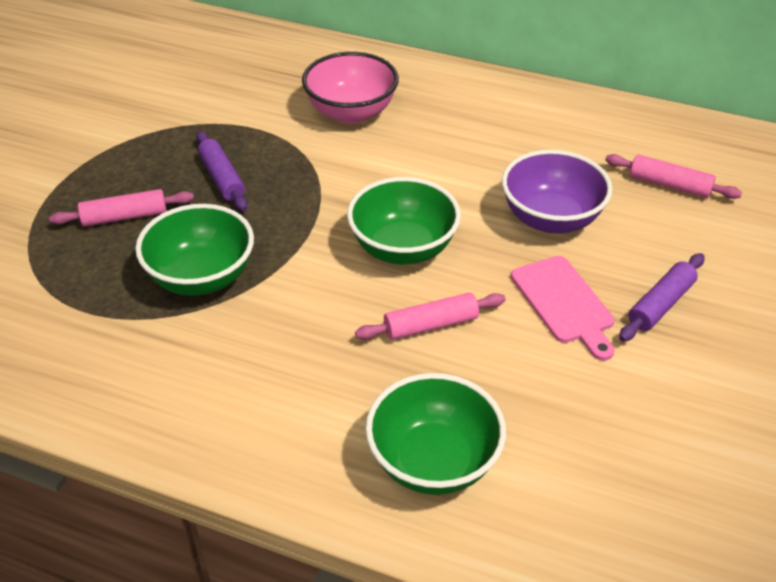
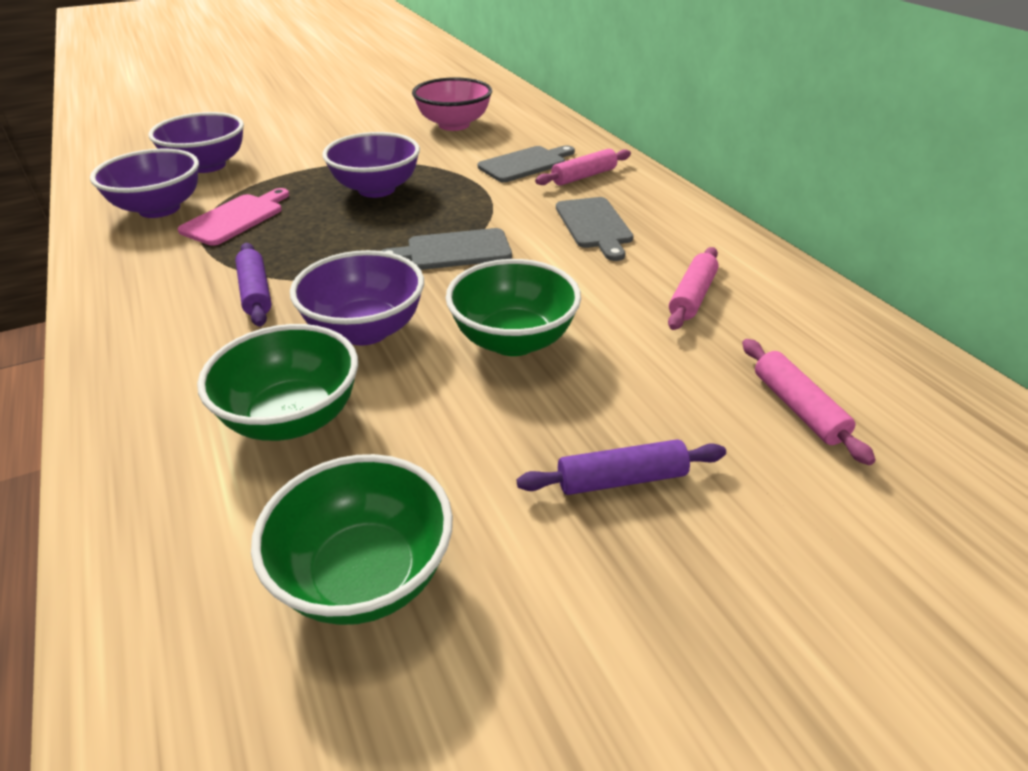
grey cutting board: 0 -> 3
purple bowl: 1 -> 4

